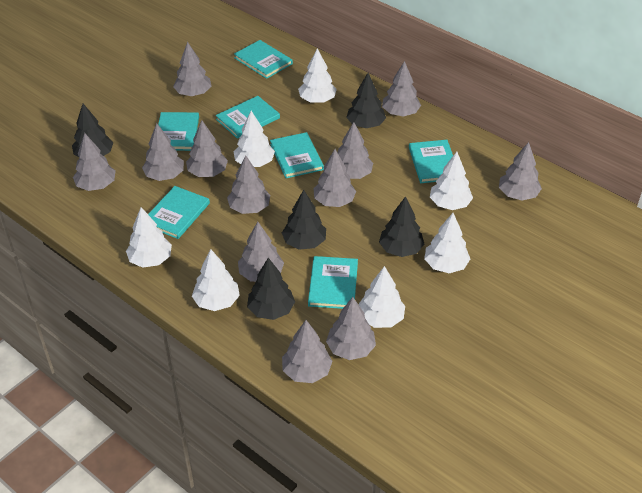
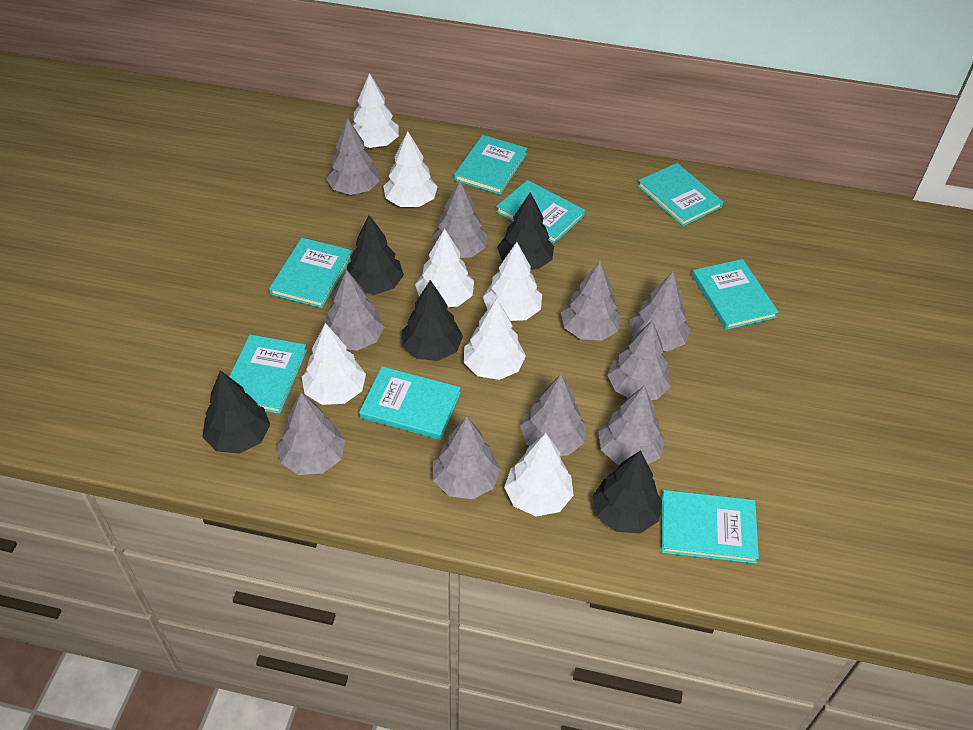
grey tree: 12 -> 10
turquoise book: 7 -> 8

